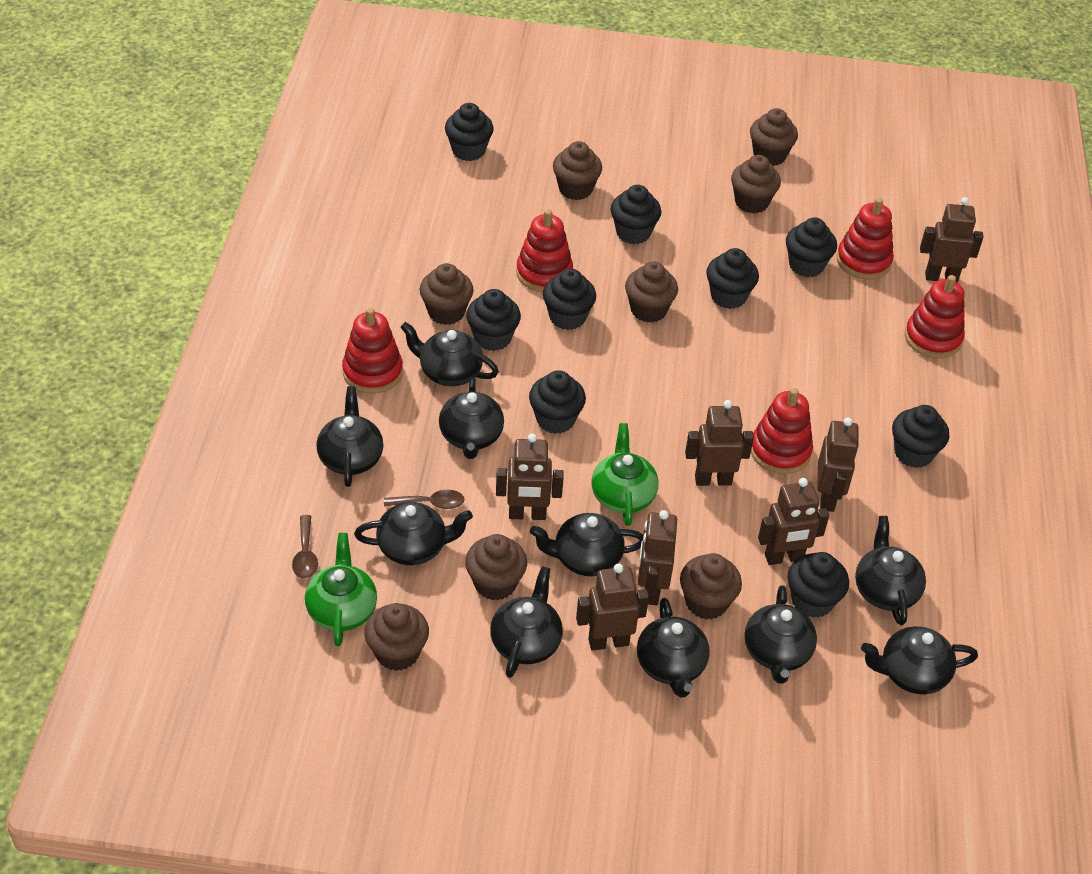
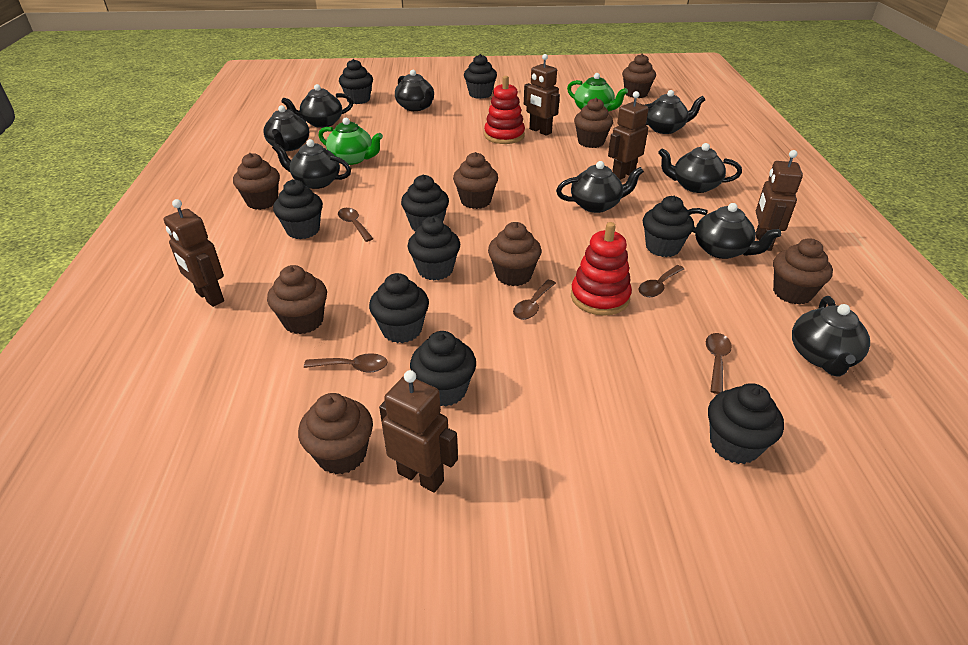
black teapot: 10 -> 9
brown robot: 7 -> 5
brown spoon: 2 -> 5
red stacking toy: 5 -> 2

